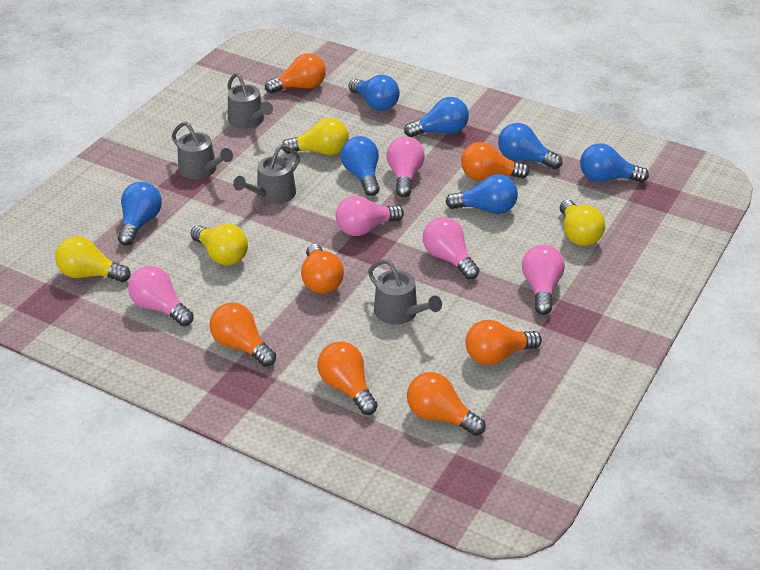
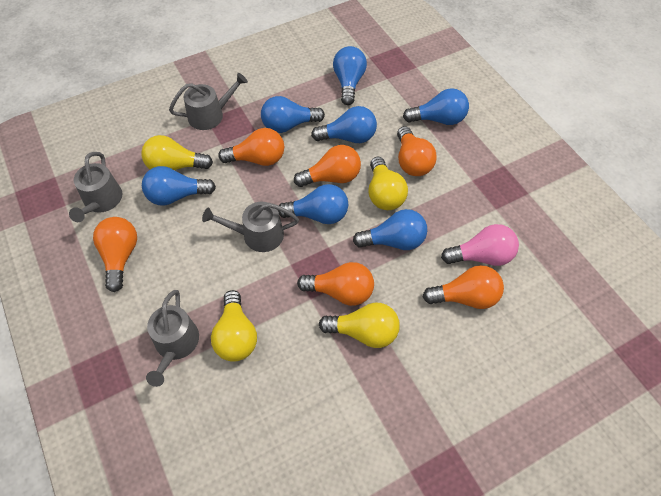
orange light bulb: 7 -> 6
pink light bulb: 5 -> 1

